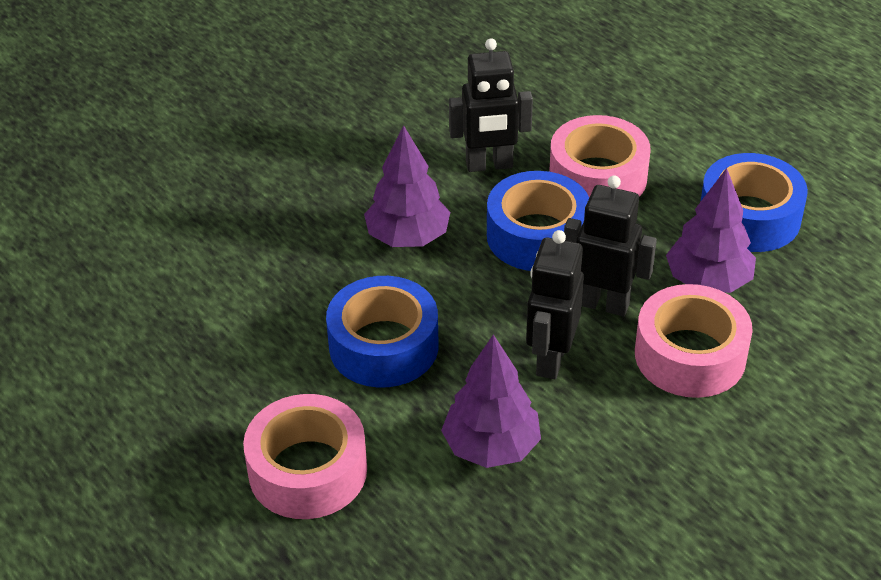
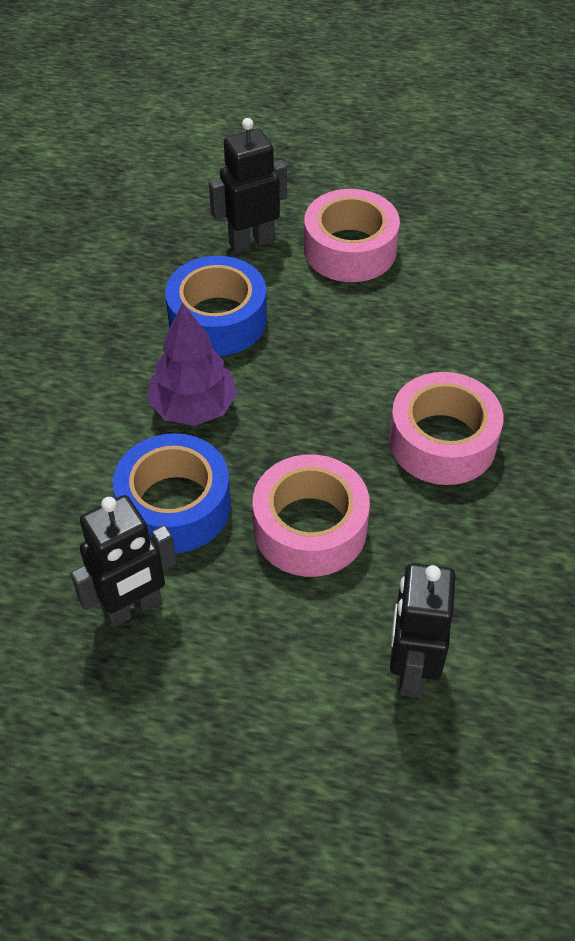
blue tape: 3 -> 2
purple tree: 3 -> 1

